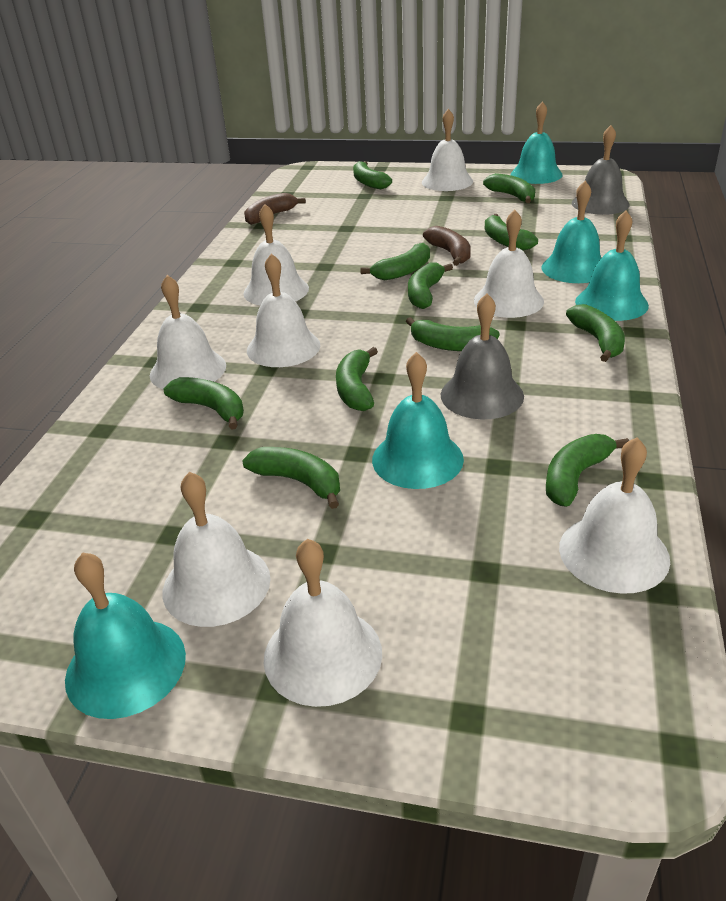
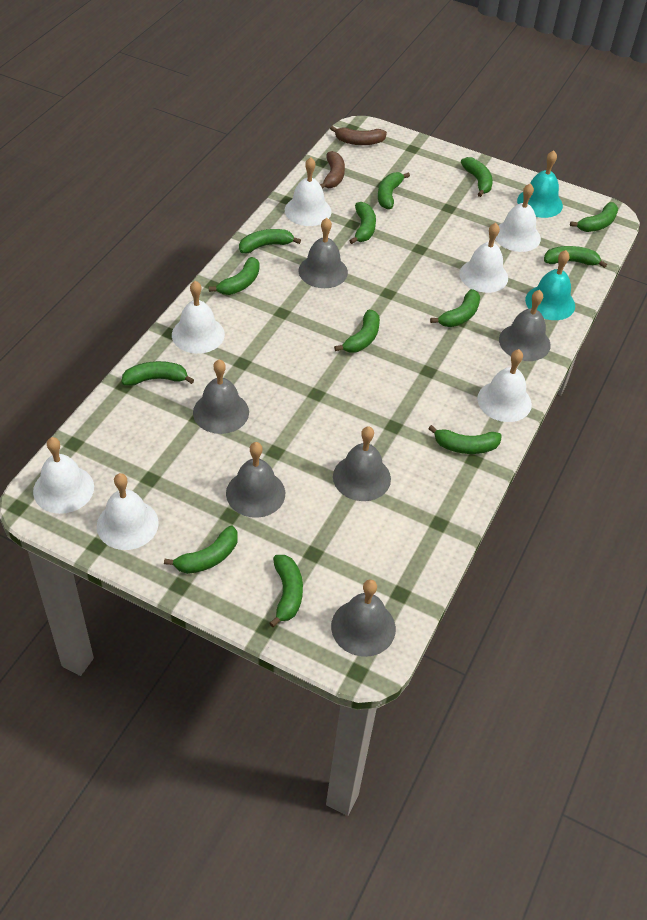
green banana: 11 -> 13
grey bell: 2 -> 6
turquoise bell: 5 -> 2
white bell: 8 -> 7

